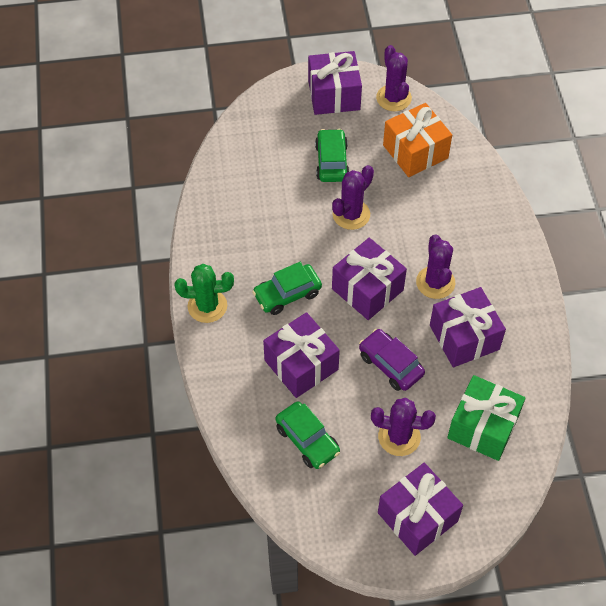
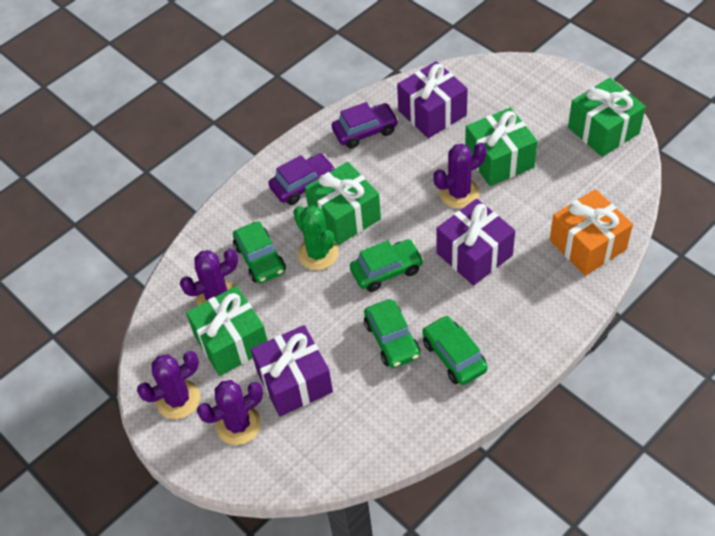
green car: 3 -> 4
green gift: 1 -> 4
purple car: 1 -> 2
purple gift: 5 -> 3

